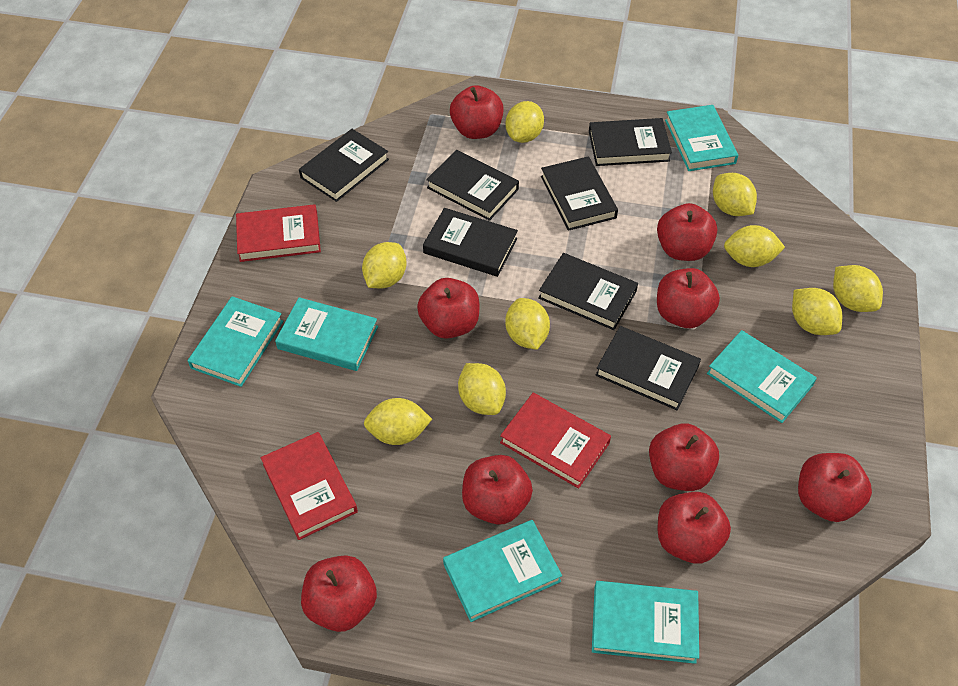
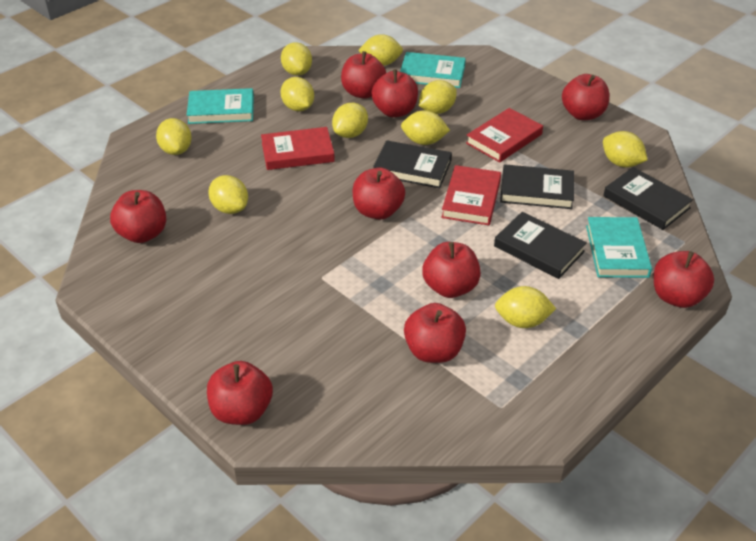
black book: 7 -> 4
turquoise book: 6 -> 3
yellow lemon: 9 -> 10

